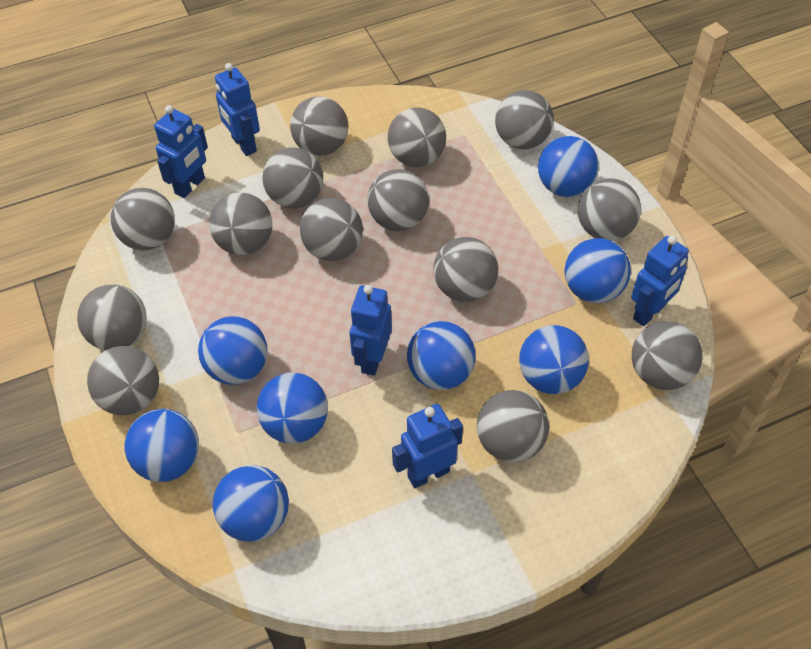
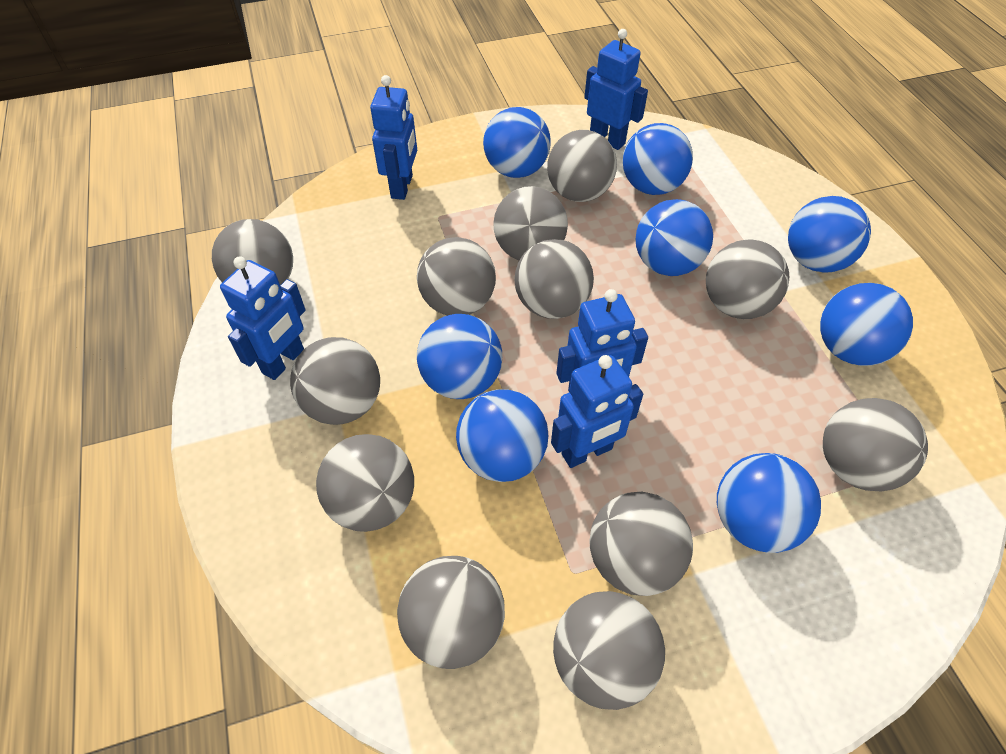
grey ball: 14 -> 12

